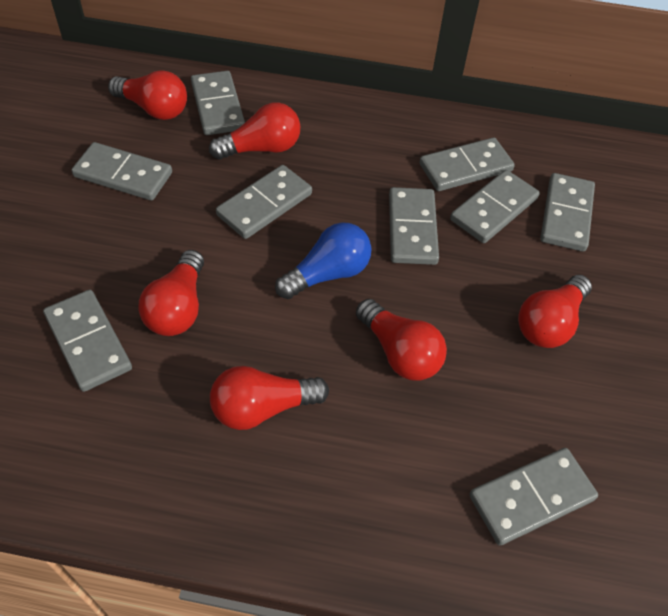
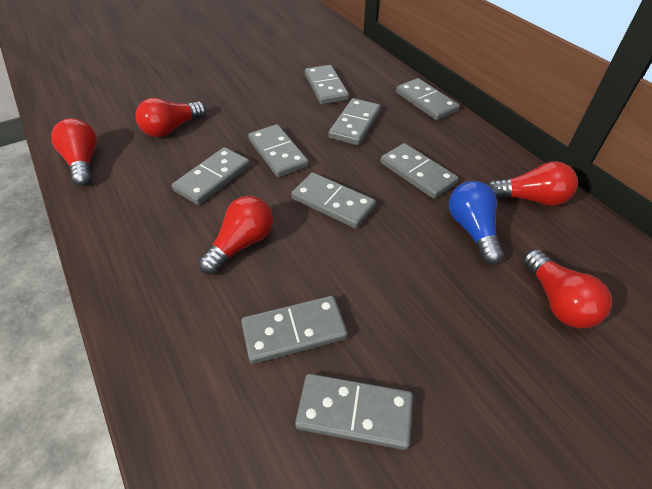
red light bulb: 6 -> 5

